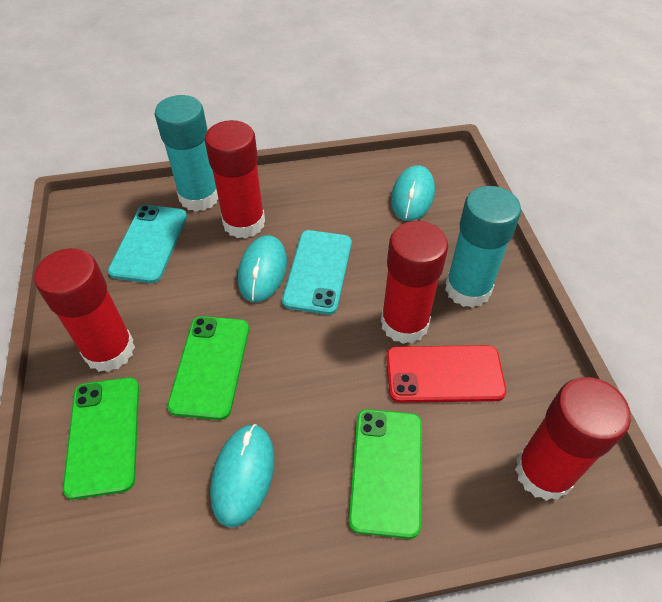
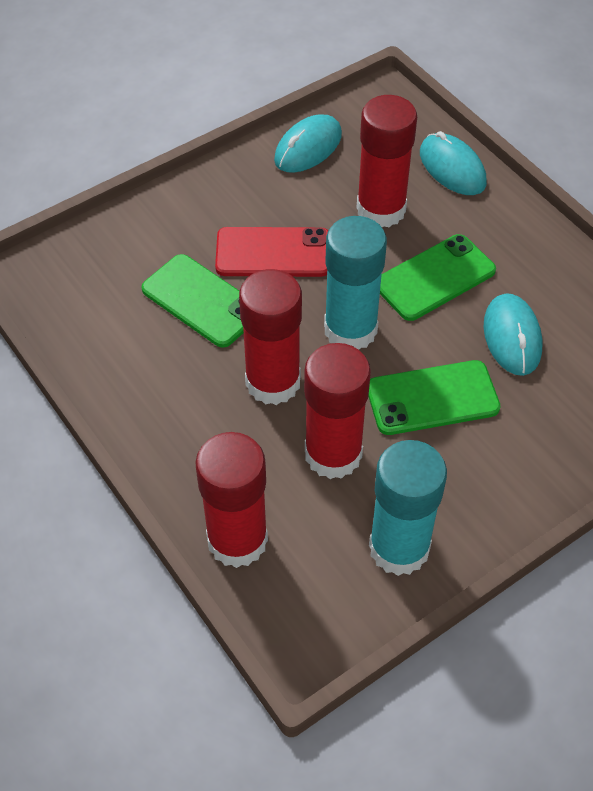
turquoise phone: 2 -> 0

